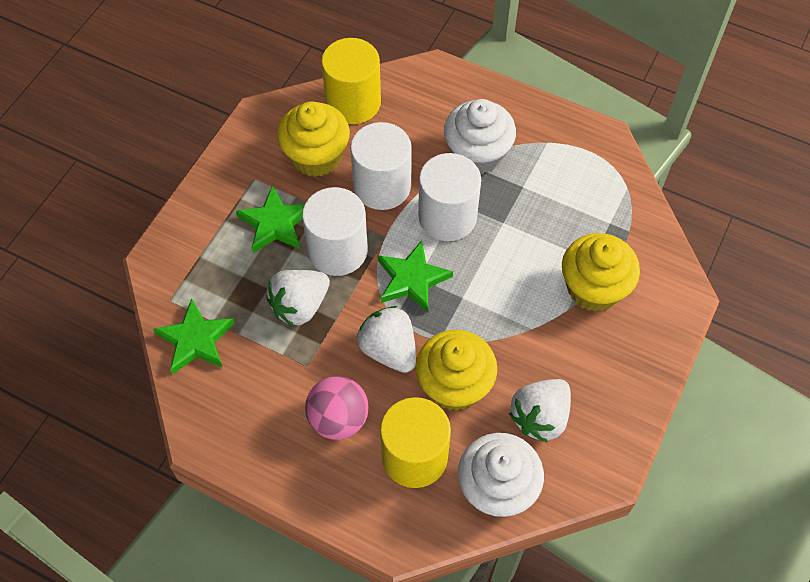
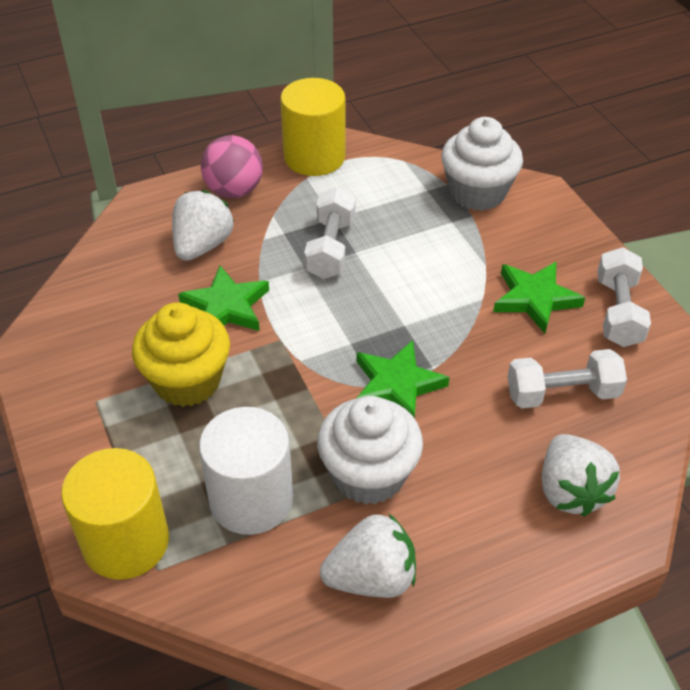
white cylinder: 3 -> 1
white dumbbell: 0 -> 3
yellow cupcake: 3 -> 1

